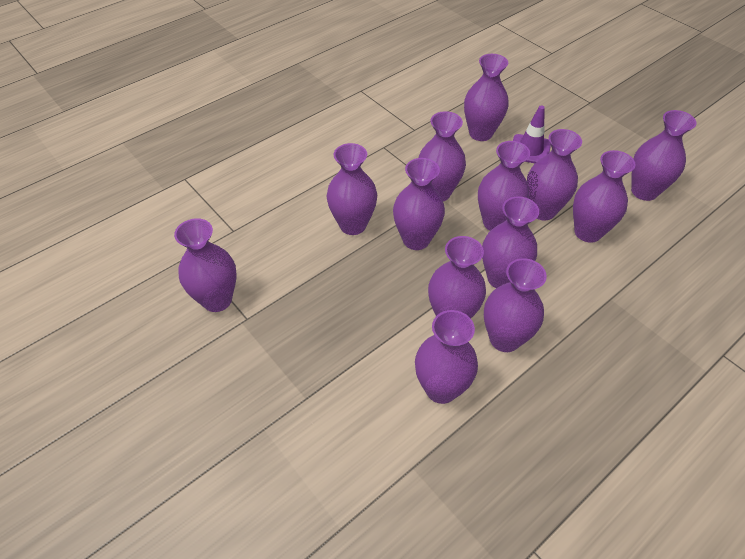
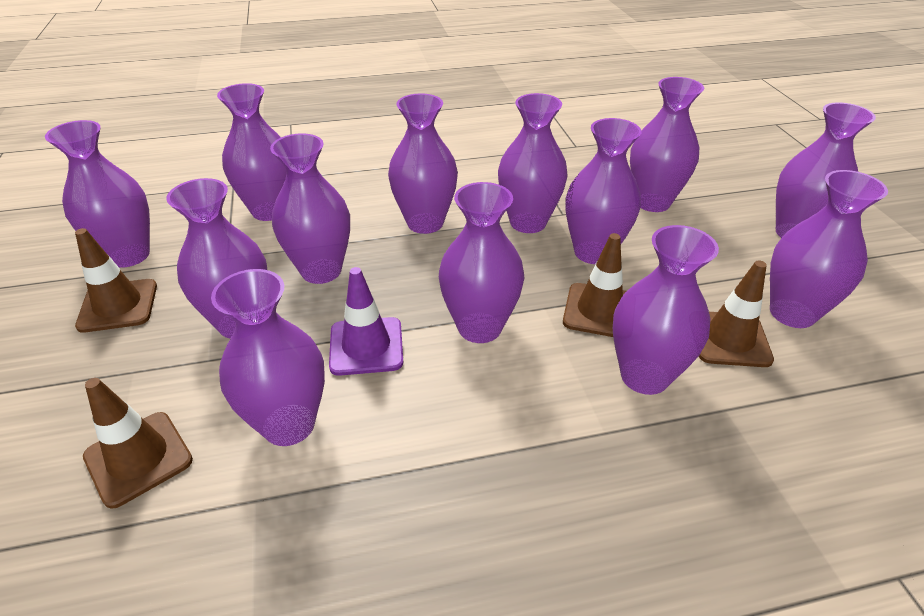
brown traffic cone: 0 -> 4

